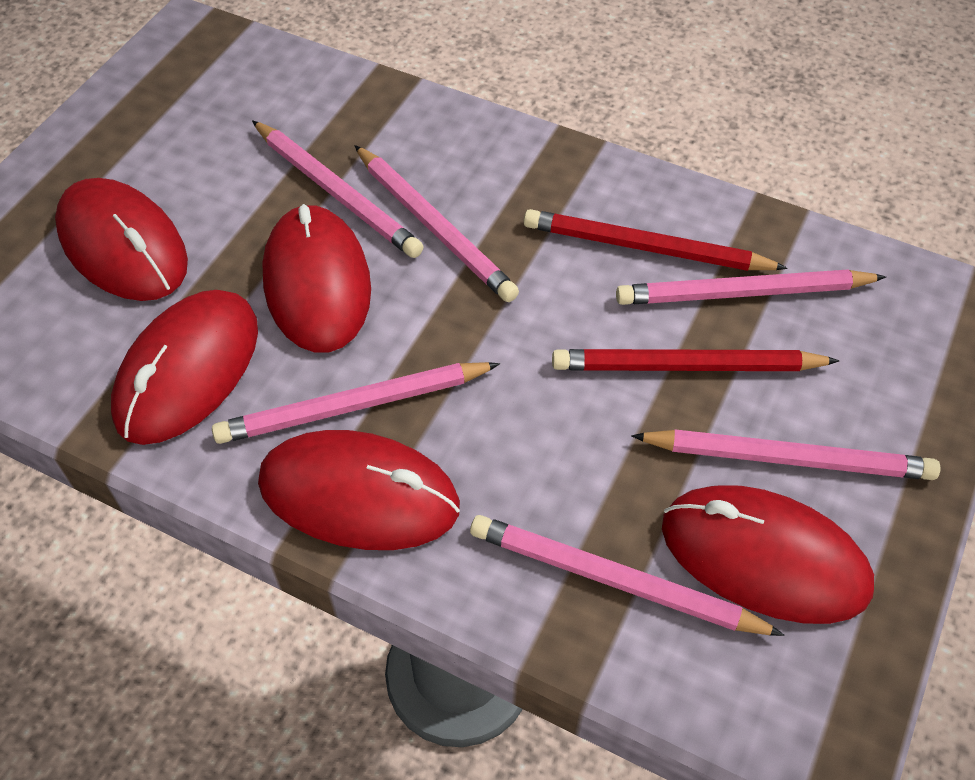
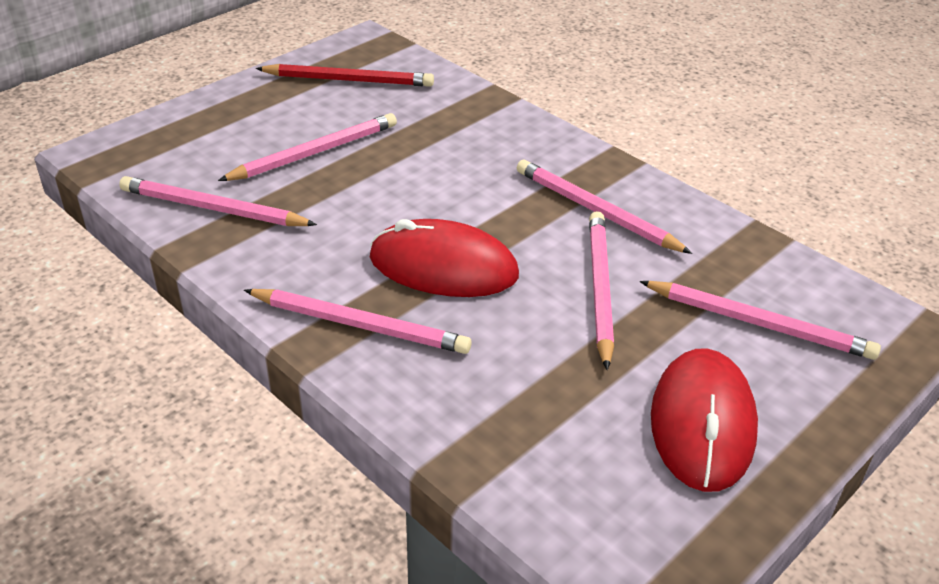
red mouse: 5 -> 2
red pencil: 2 -> 1

